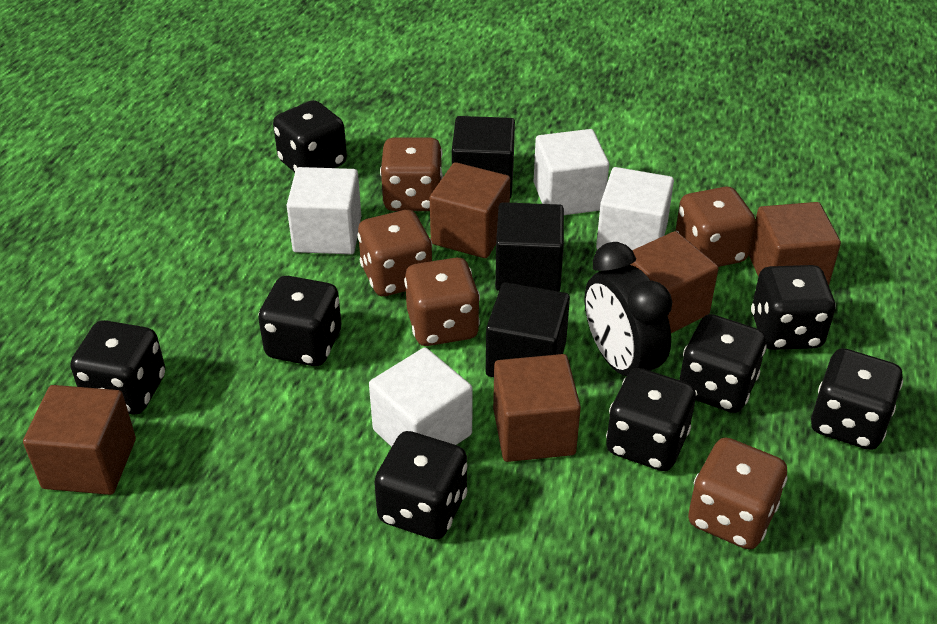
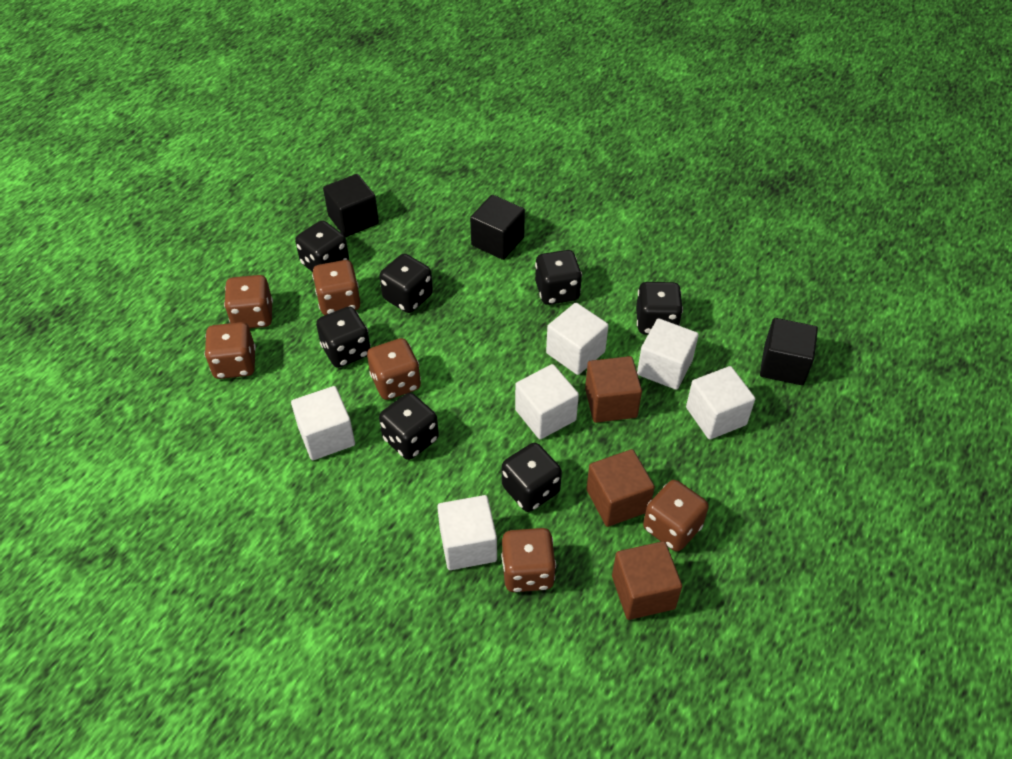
black clock: 1 -> 0
black dice: 8 -> 7
brown cube: 5 -> 3
brown dice: 5 -> 6
white cube: 4 -> 6

